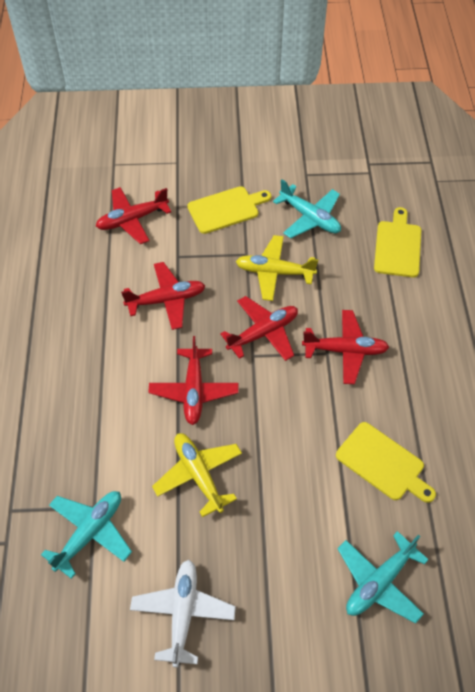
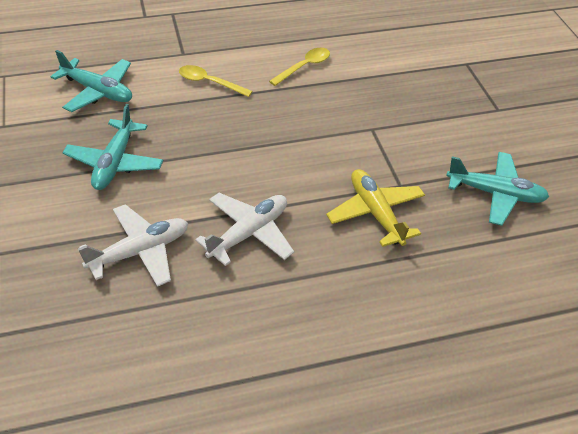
red plane: 5 -> 0
white plane: 1 -> 2
yellow cutting board: 3 -> 0
yellow plane: 2 -> 1
yellow spoon: 0 -> 2

